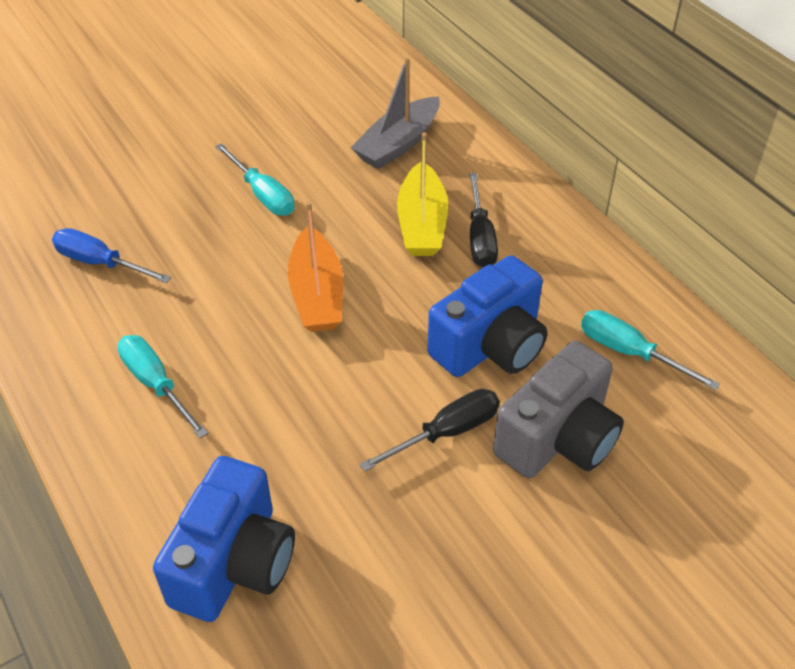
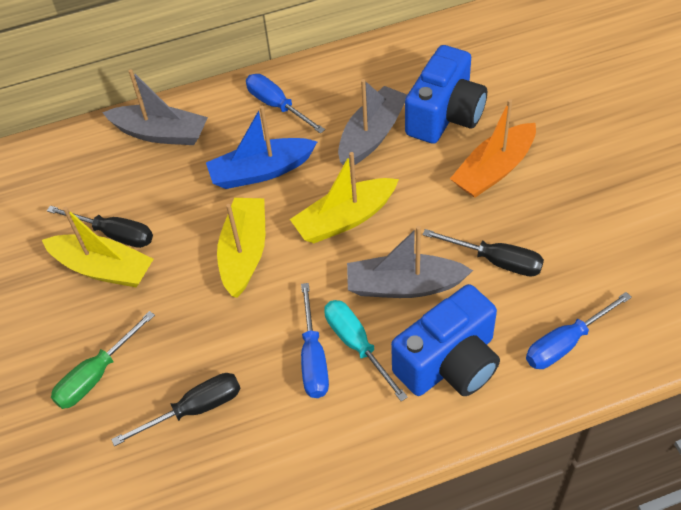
black screwdriver: 2 -> 3
blue boat: 0 -> 1
blue screwdriver: 1 -> 3
green screwdriver: 0 -> 1
grey boat: 1 -> 3
grey camera: 1 -> 0
turquoise screwdriver: 3 -> 1
yellow boat: 1 -> 3

